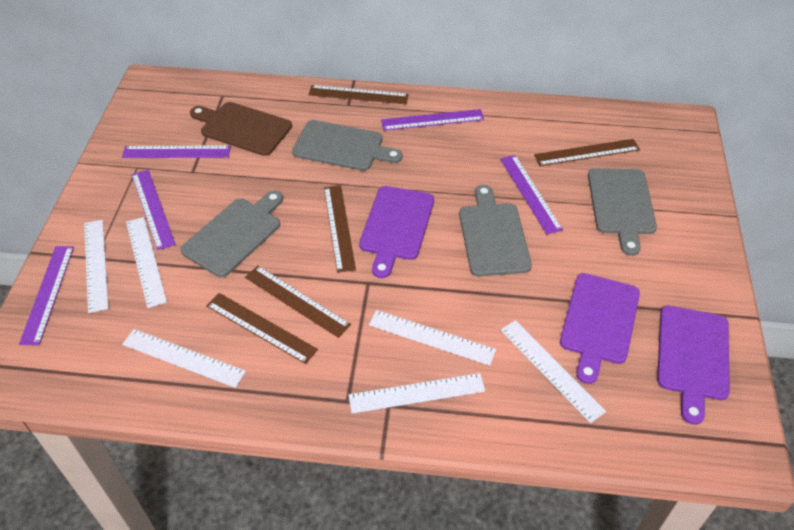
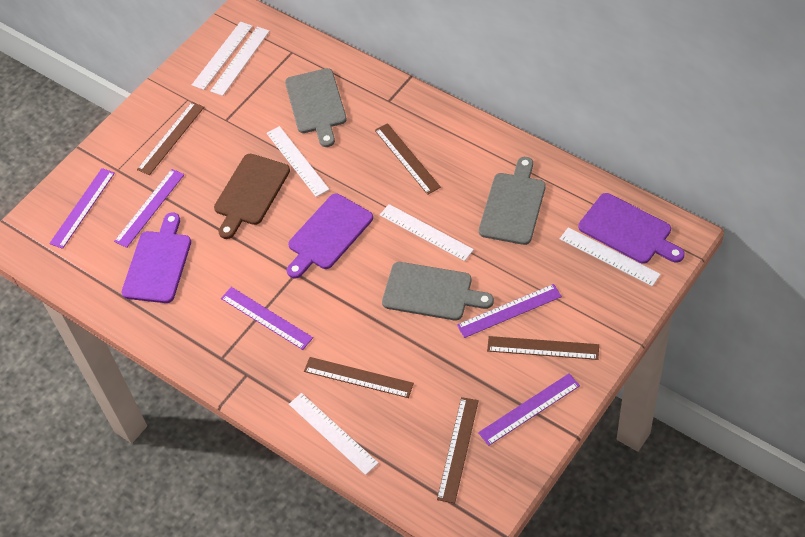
grey cutting board: 4 -> 3

